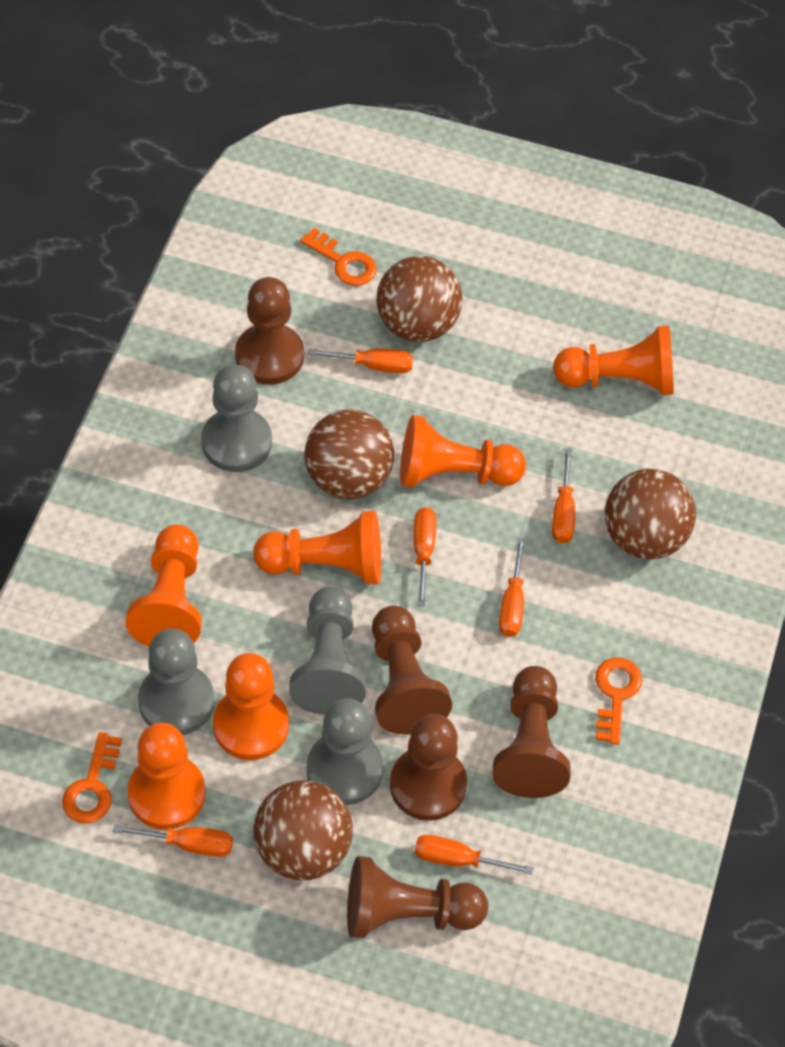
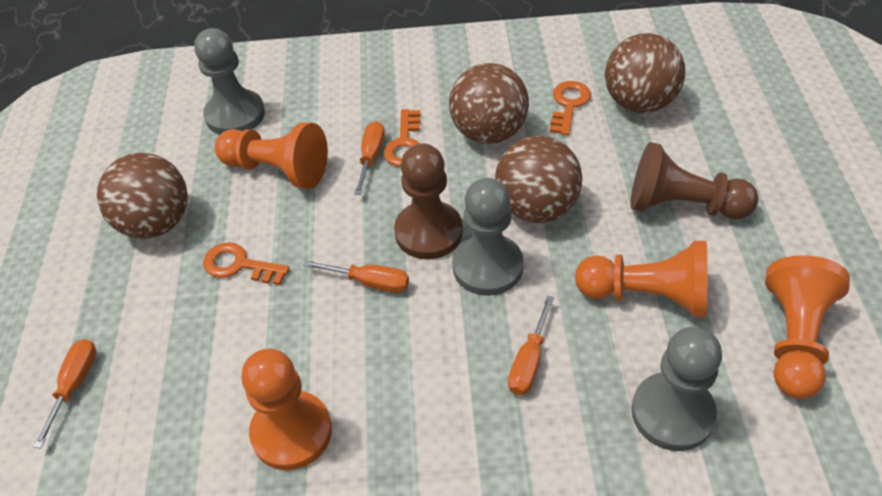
brown pawn: 5 -> 2
grey pawn: 4 -> 3
orange pawn: 6 -> 4
orange screwdriver: 6 -> 4

